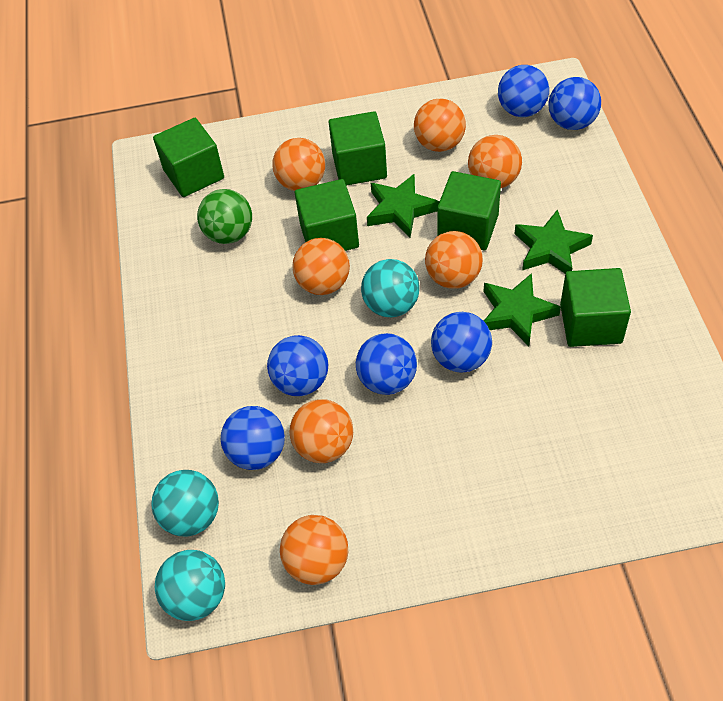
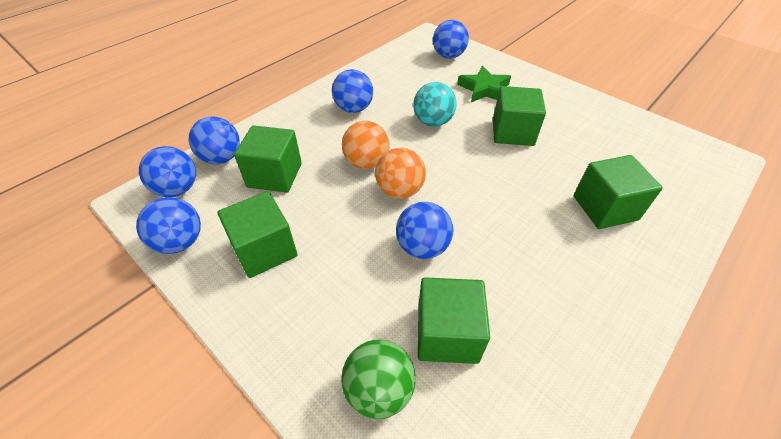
green star: 3 -> 1
orange ball: 7 -> 2
turquoise ball: 3 -> 1

